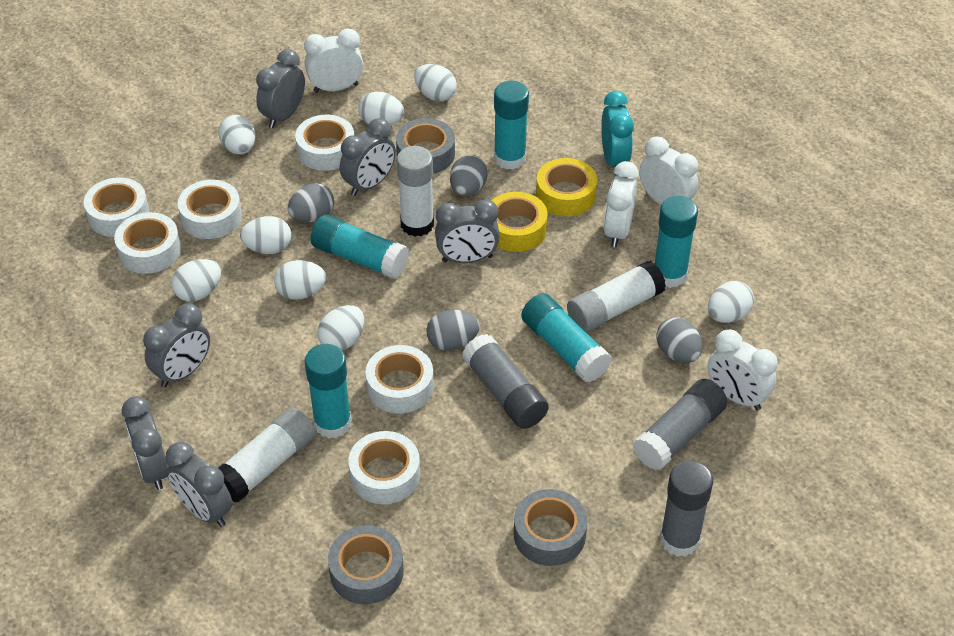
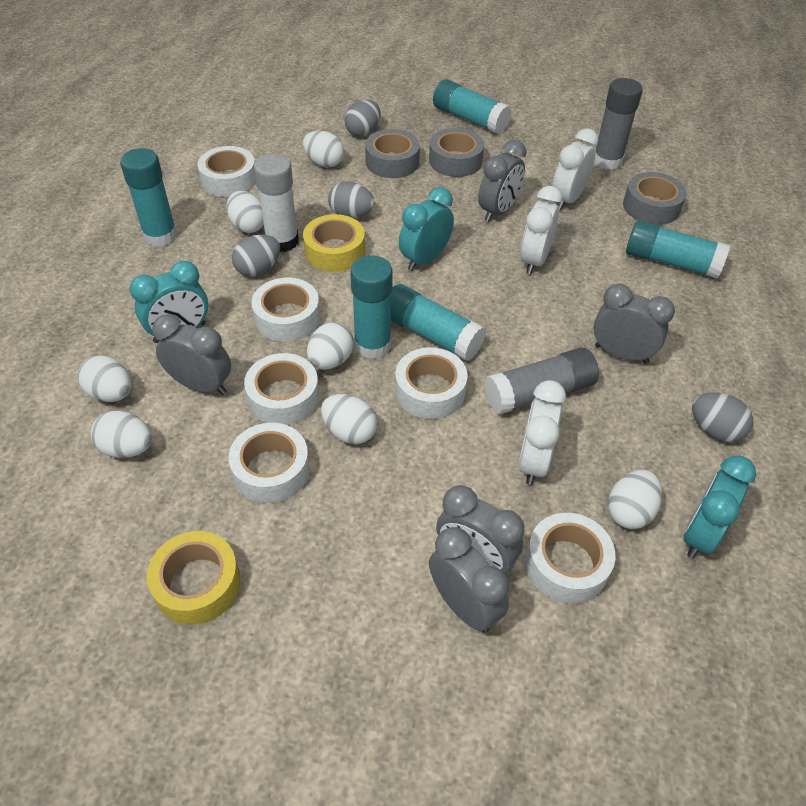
grey clock: 6 -> 5
grey glue stick: 3 -> 2
turquoise clock: 1 -> 3
white clock: 4 -> 3
white egg: 8 -> 7
white glue stick: 3 -> 1

